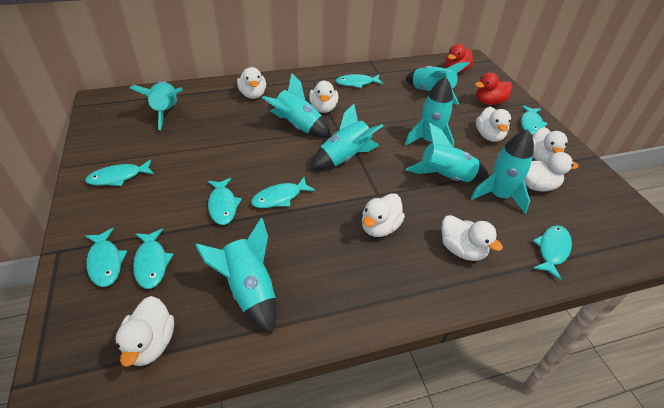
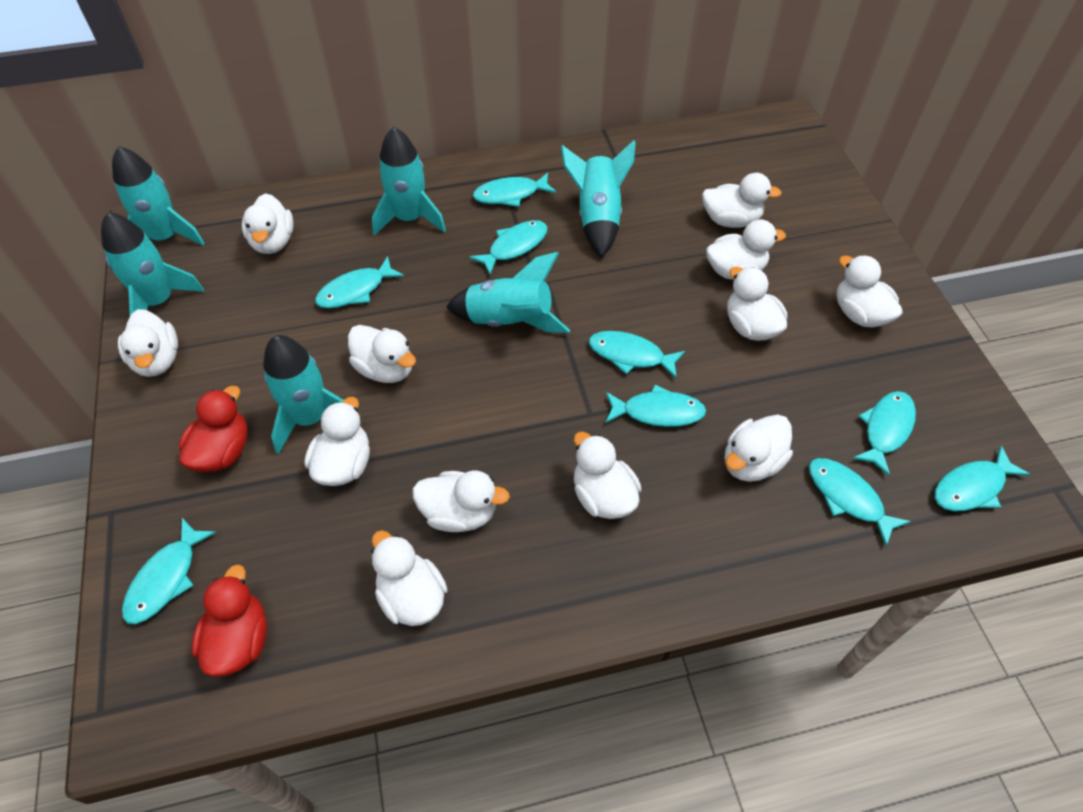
turquoise fish: 8 -> 9
turquoise rocket: 8 -> 6
white duck: 8 -> 12

